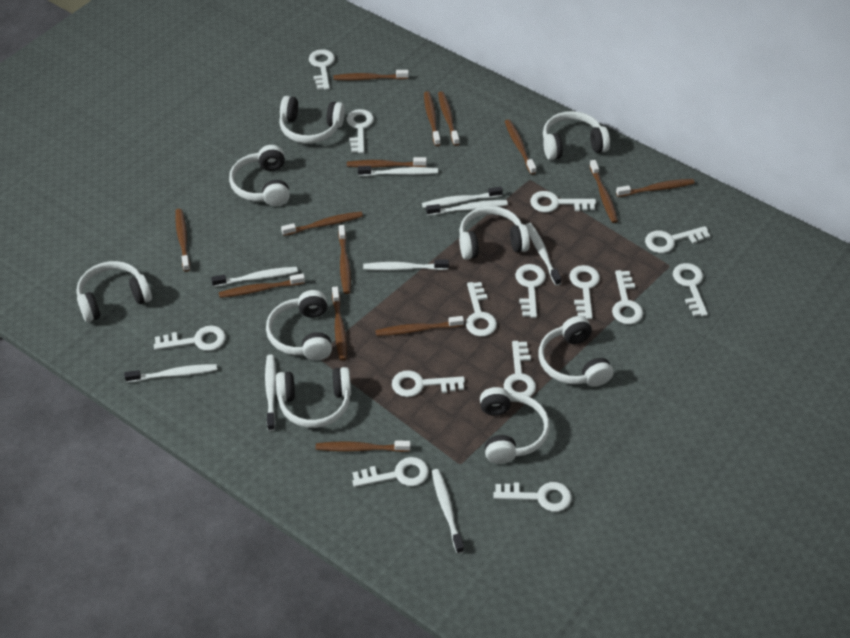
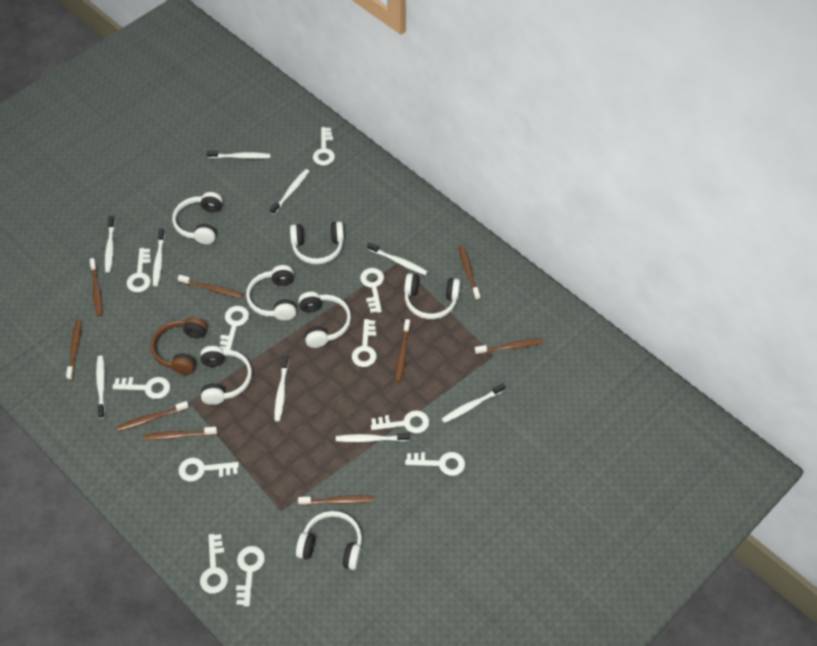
brown headphones: 0 -> 1
brown toothbrush: 14 -> 9
white headphones: 9 -> 7
white key: 14 -> 11

